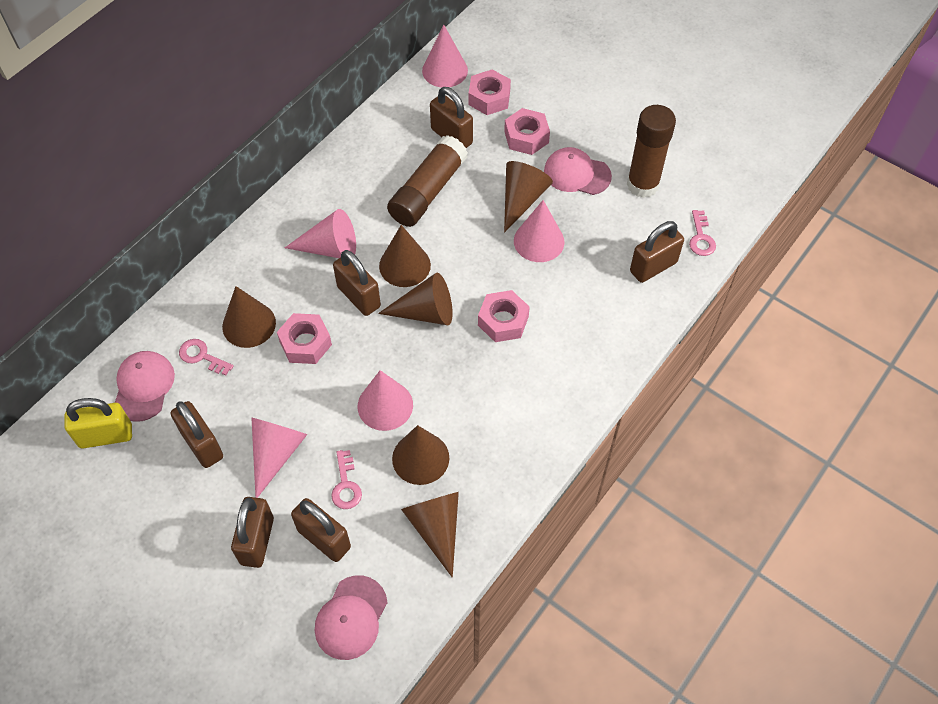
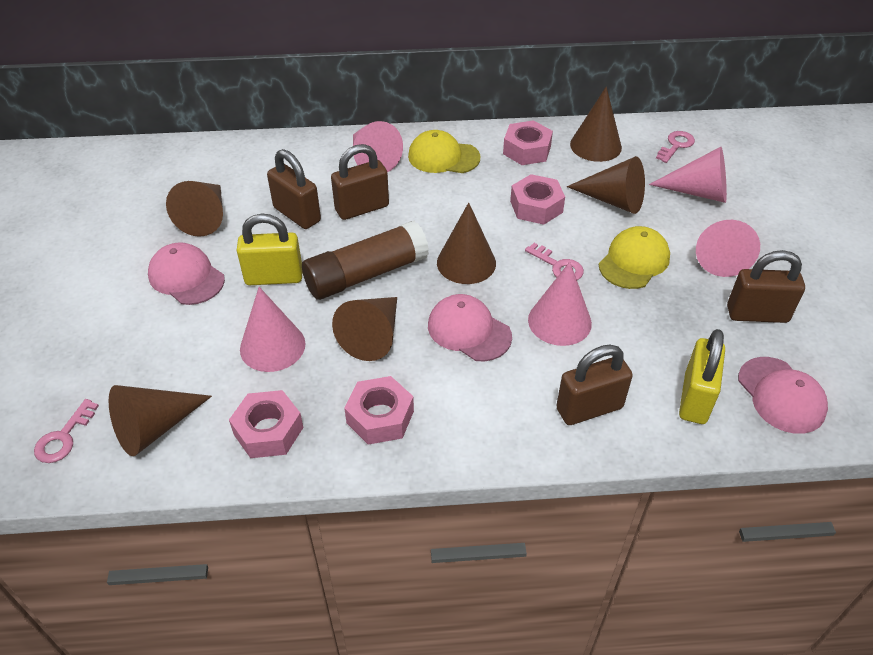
brown glue stick: 2 -> 1
brown padlock: 6 -> 4
yellow cap: 0 -> 2
yellow padlock: 1 -> 2

